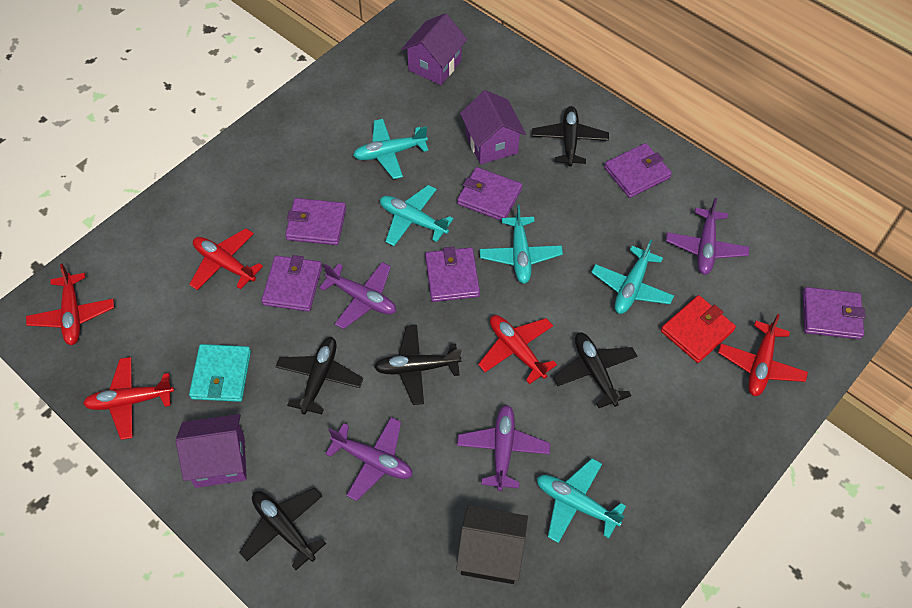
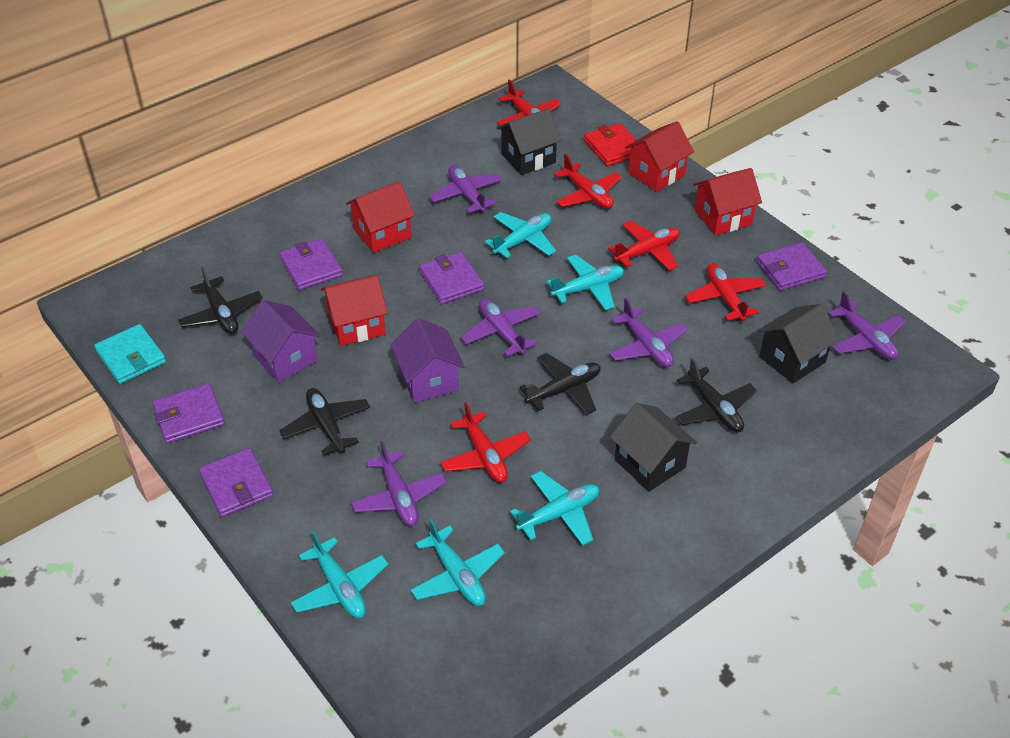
black house: 1 -> 3
black plane: 5 -> 4
purple house: 3 -> 2
purple plane: 4 -> 5
purple wallet: 6 -> 5
red house: 0 -> 4

